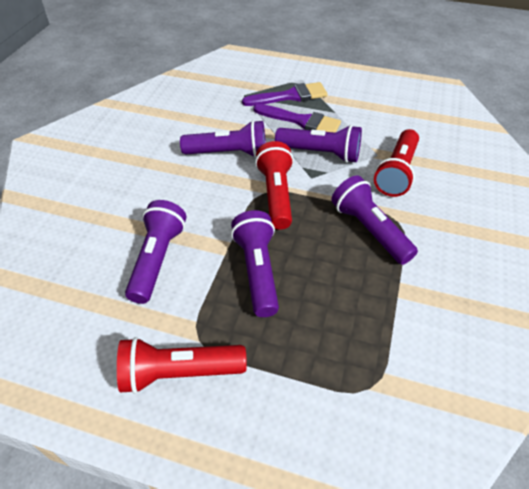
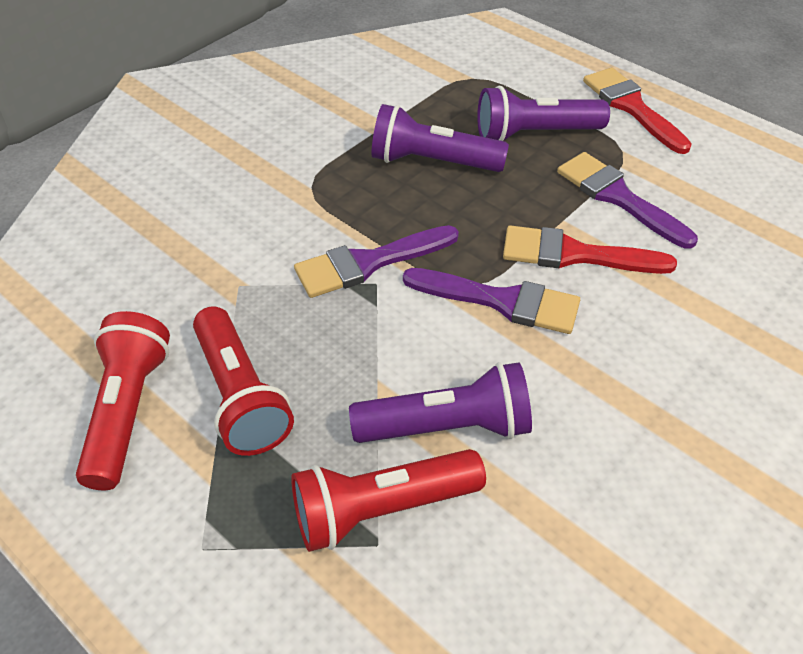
purple brush: 2 -> 3
purple flashlight: 5 -> 3
red brush: 0 -> 2

